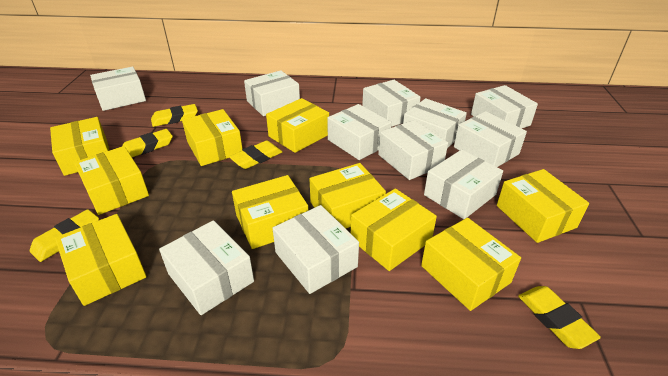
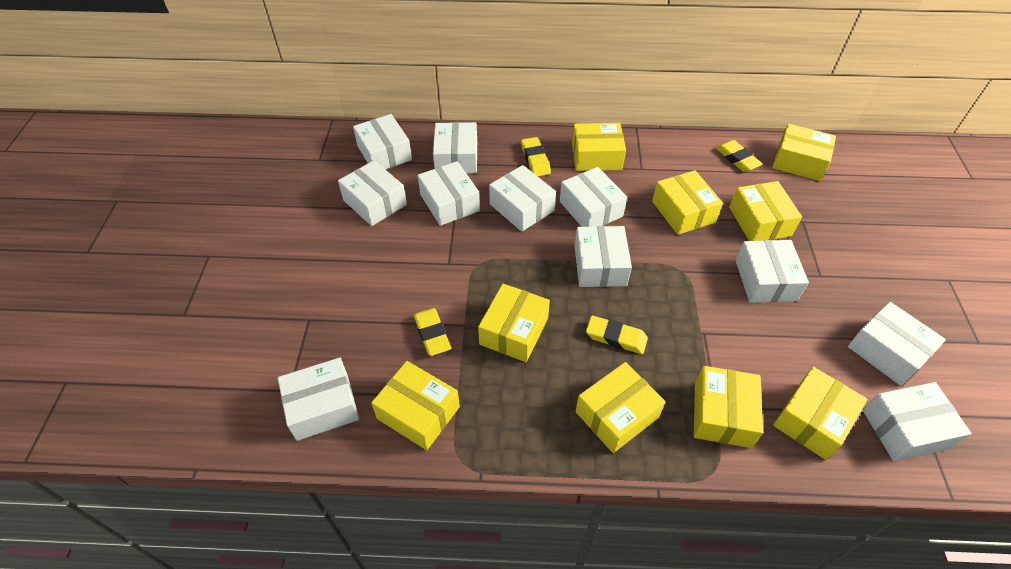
yellow box: 10 -> 9
yellow eraser: 5 -> 4

